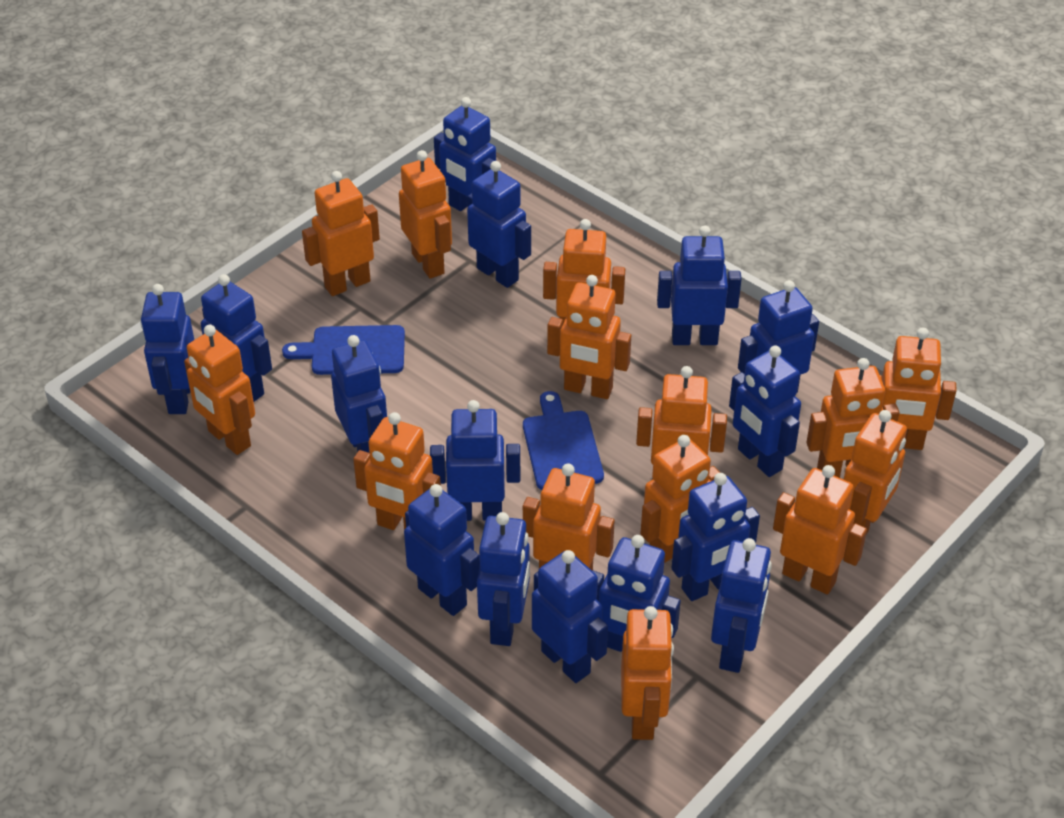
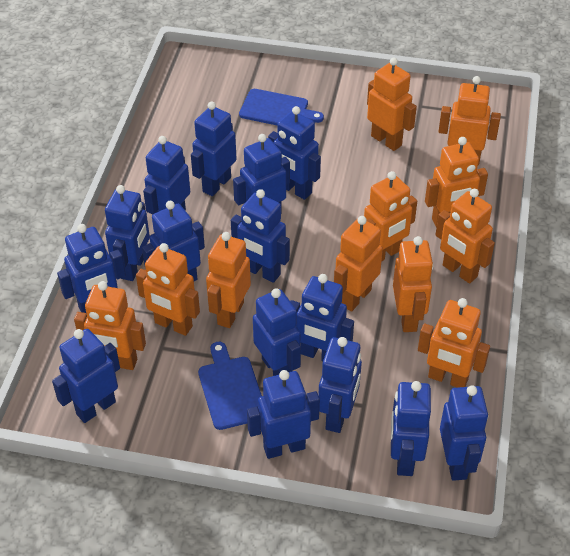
orange robot: 14 -> 11

